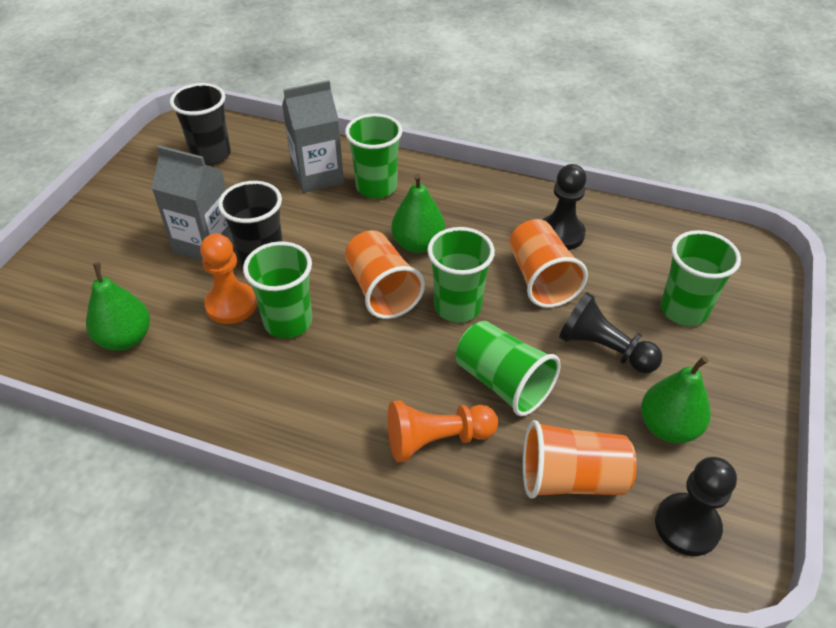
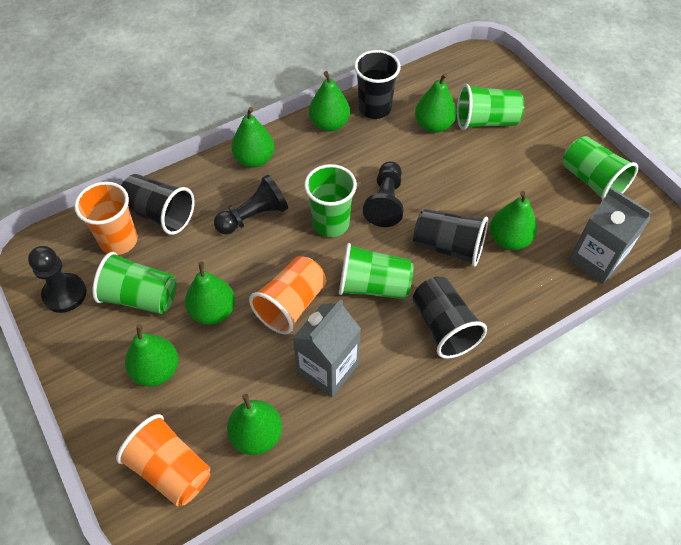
black cup: 2 -> 4
green pear: 3 -> 7
orange pawn: 2 -> 0

